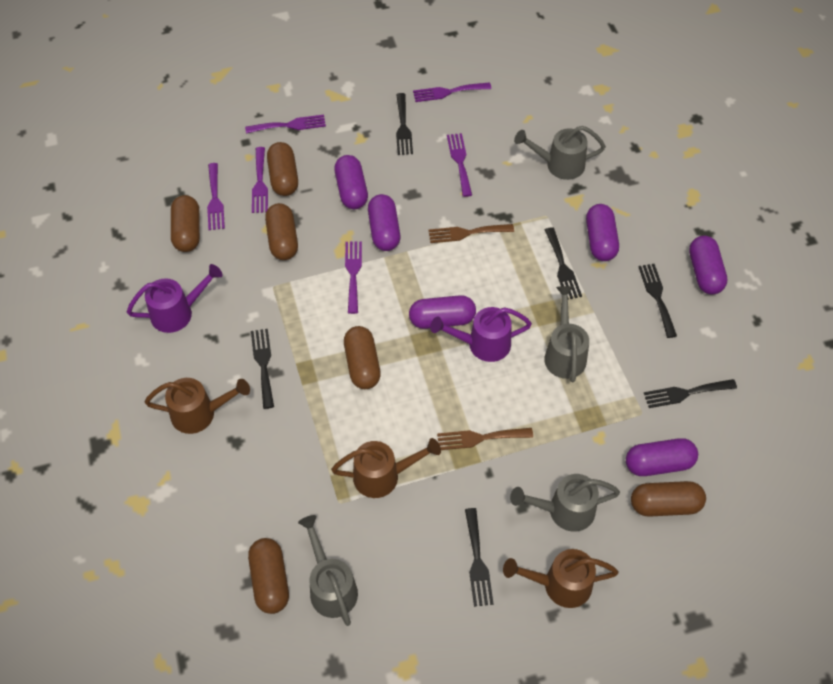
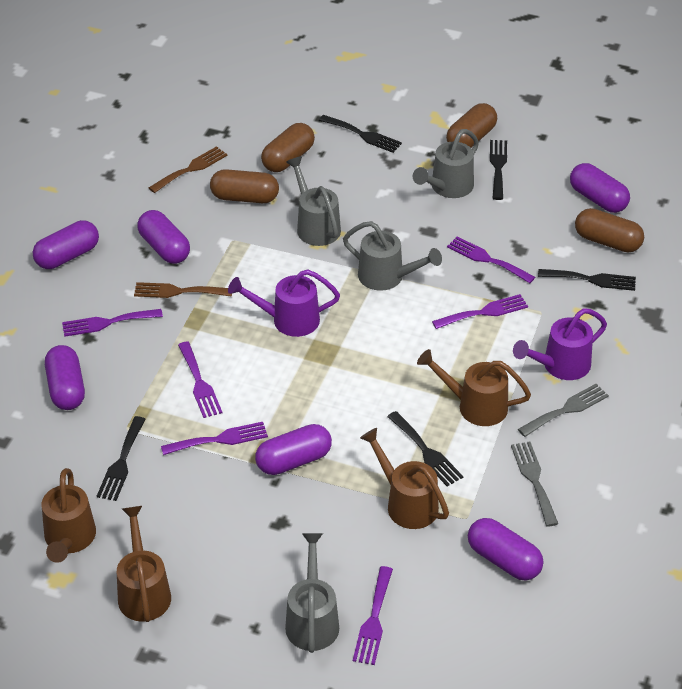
black fork: 6 -> 5
brown capsule: 6 -> 4
brown watering can: 3 -> 4
grey fork: 0 -> 2

